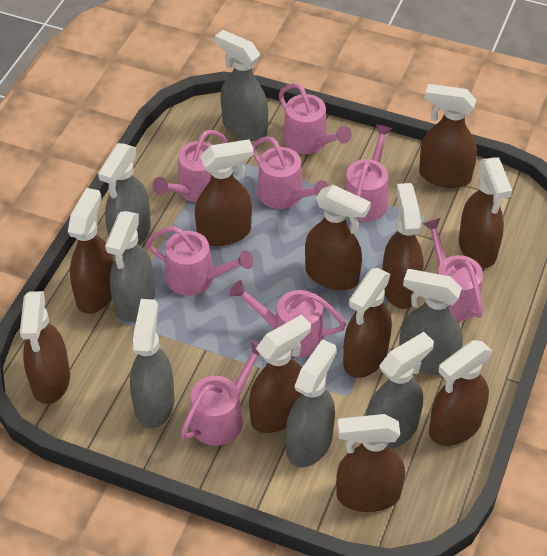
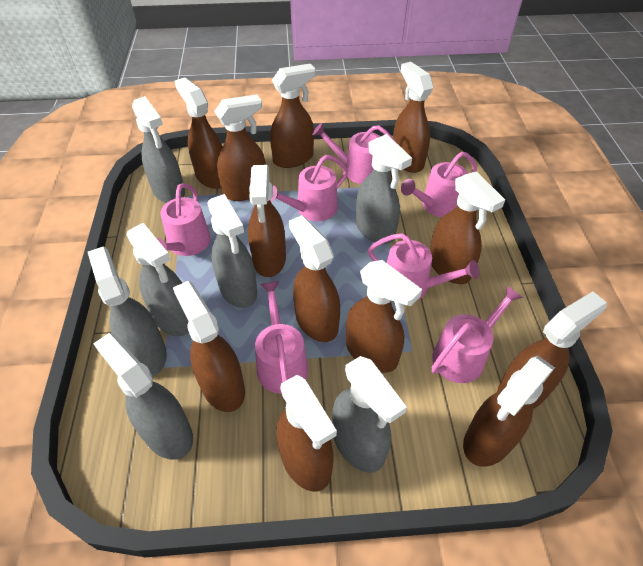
brown spray bottle: 11 -> 12
pink watering can: 8 -> 7

